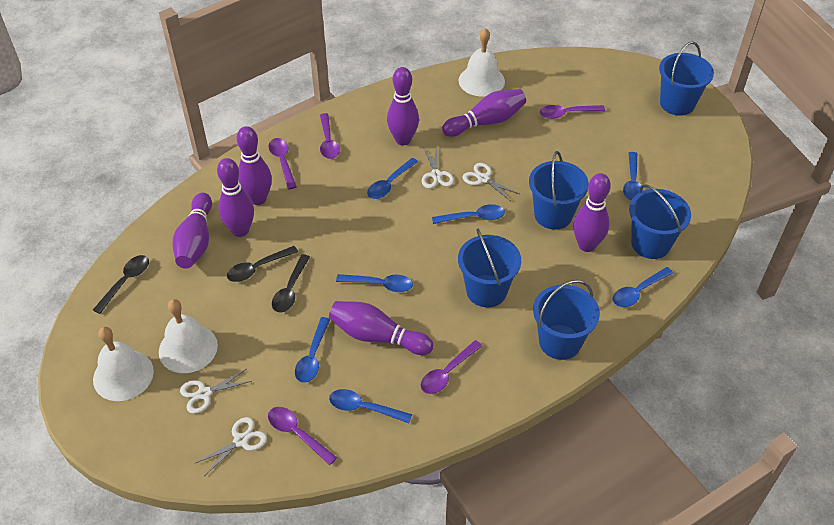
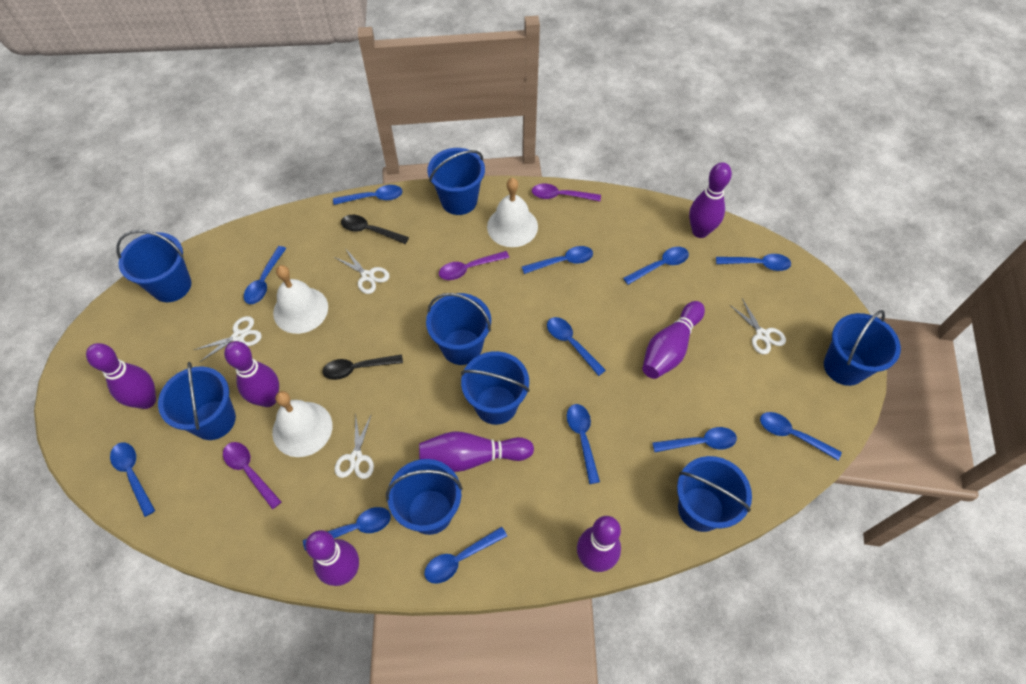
black spoon: 3 -> 2
blue bucket: 5 -> 8
blue spoon: 7 -> 12
purple spoon: 5 -> 3

